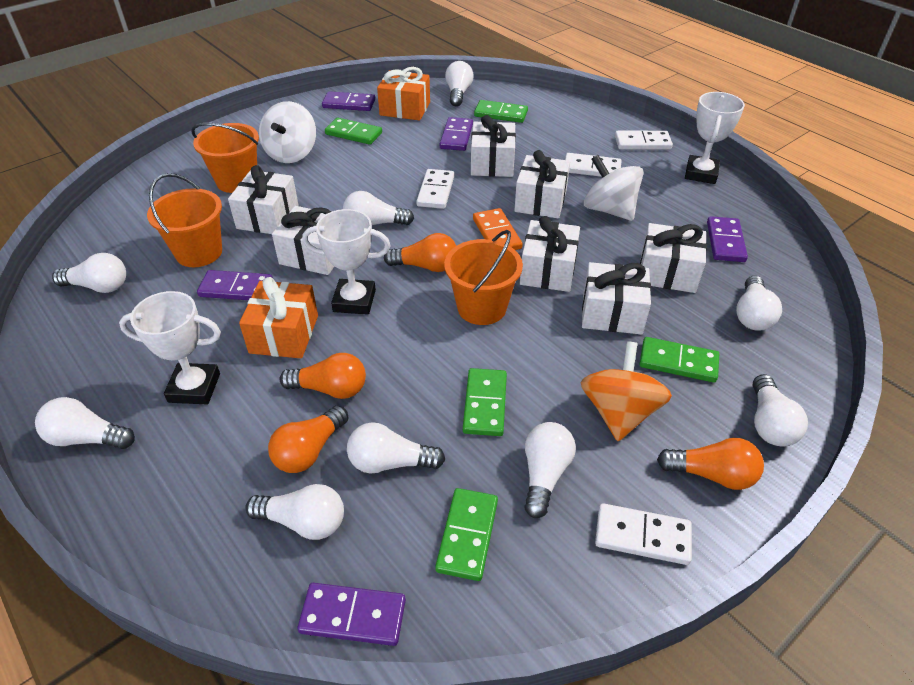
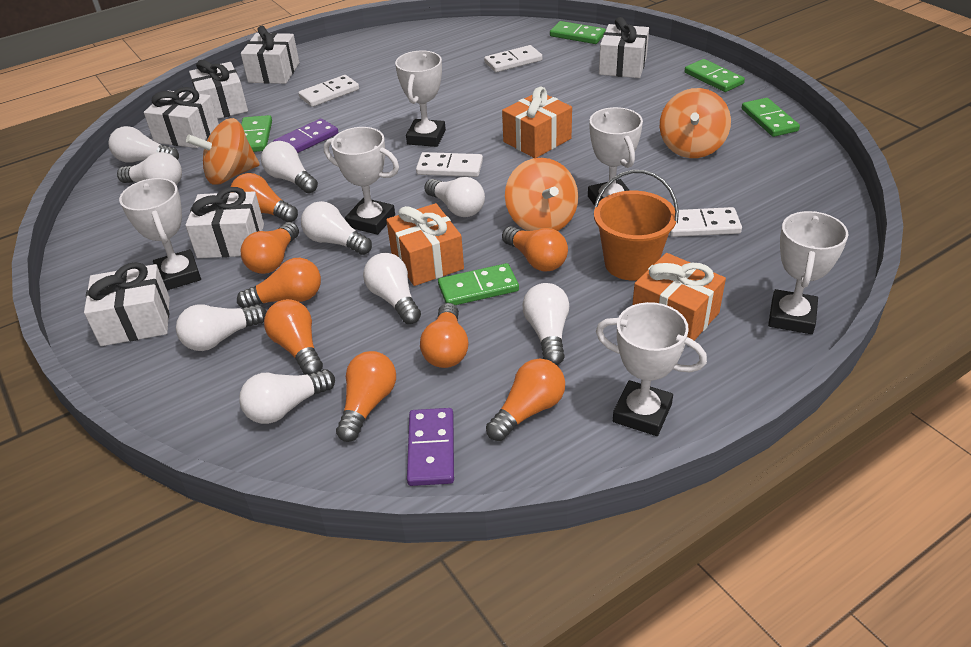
orange bucket: 3 -> 1
orange domino: 1 -> 0
orange gift: 2 -> 3
orange light bulb: 4 -> 8
orange spinning top: 1 -> 3
purple domino: 5 -> 2
white gift: 7 -> 6
white spinning top: 2 -> 0
white trophy: 3 -> 6

